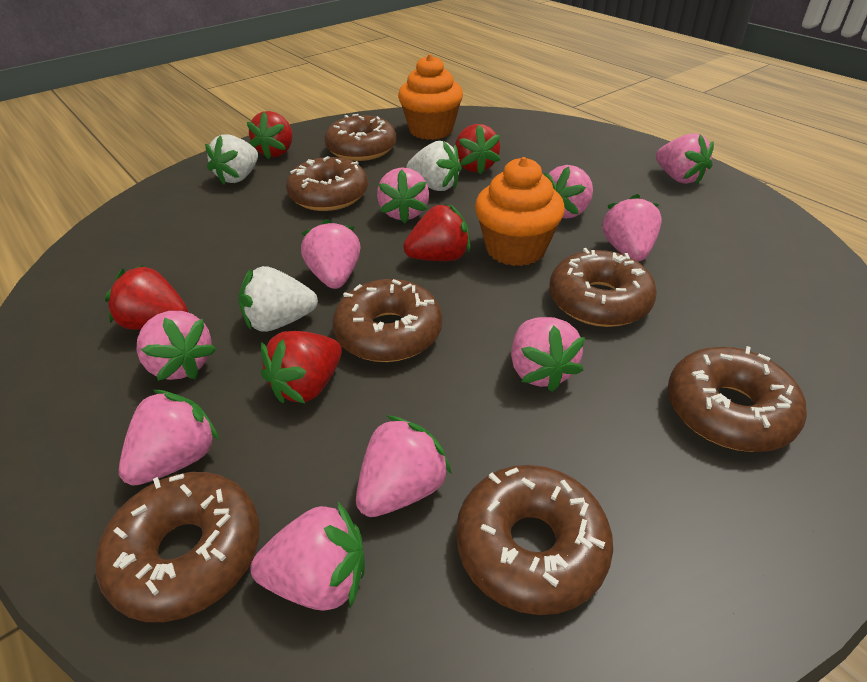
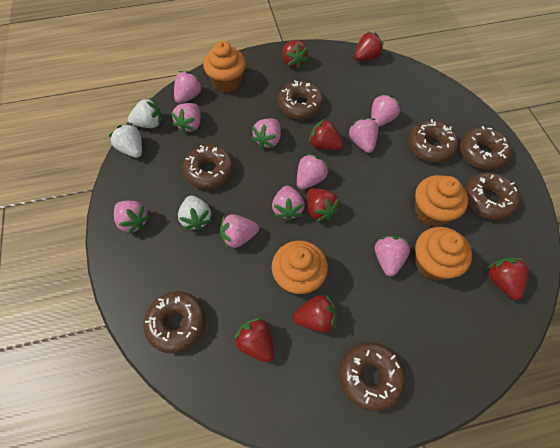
orange cupcake: 2 -> 4
red strawberry: 5 -> 7

